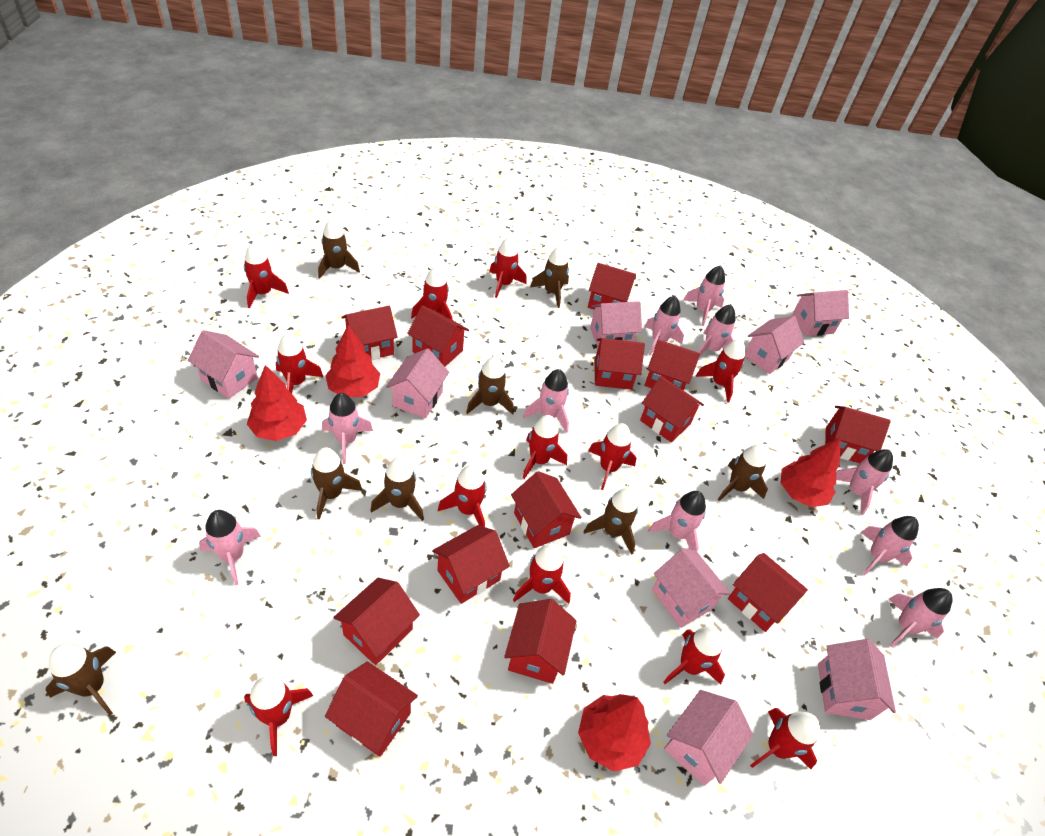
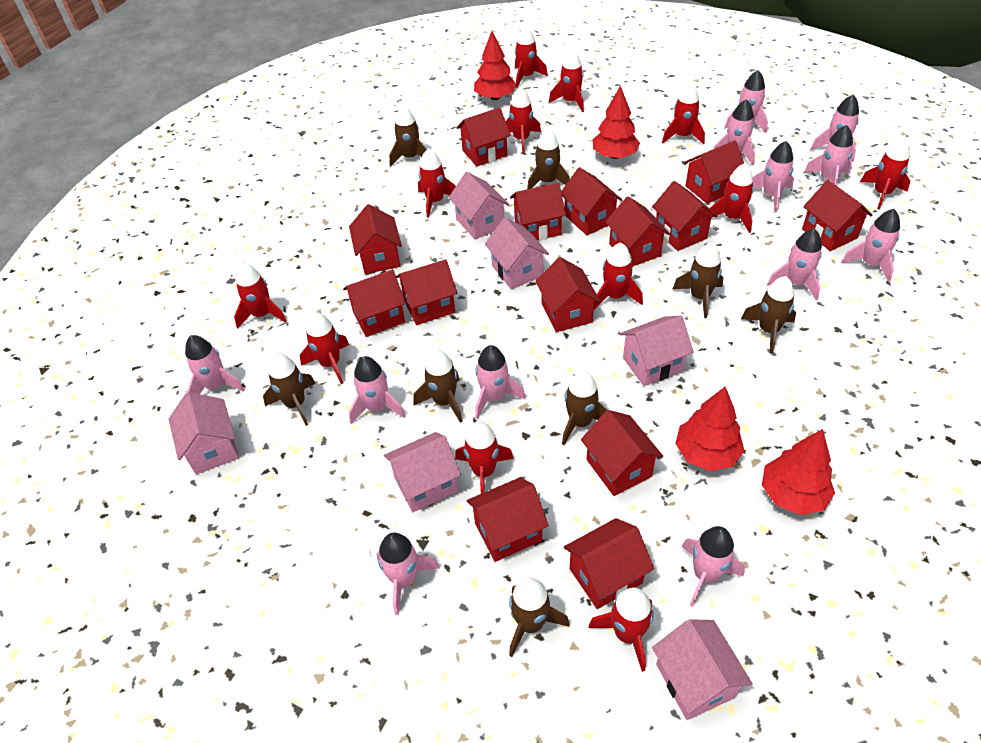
pink house: 8 -> 6
pink rocket: 10 -> 12
red house: 13 -> 14

